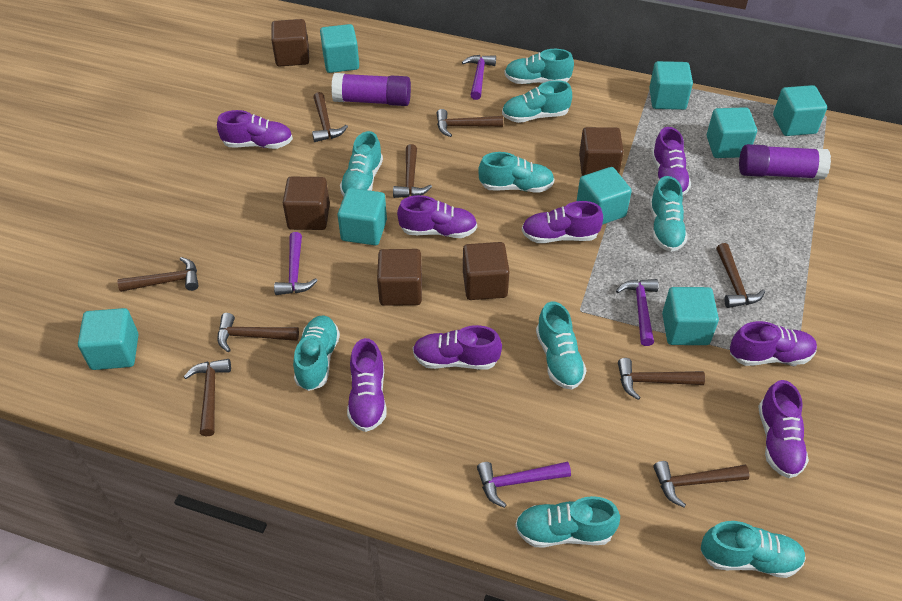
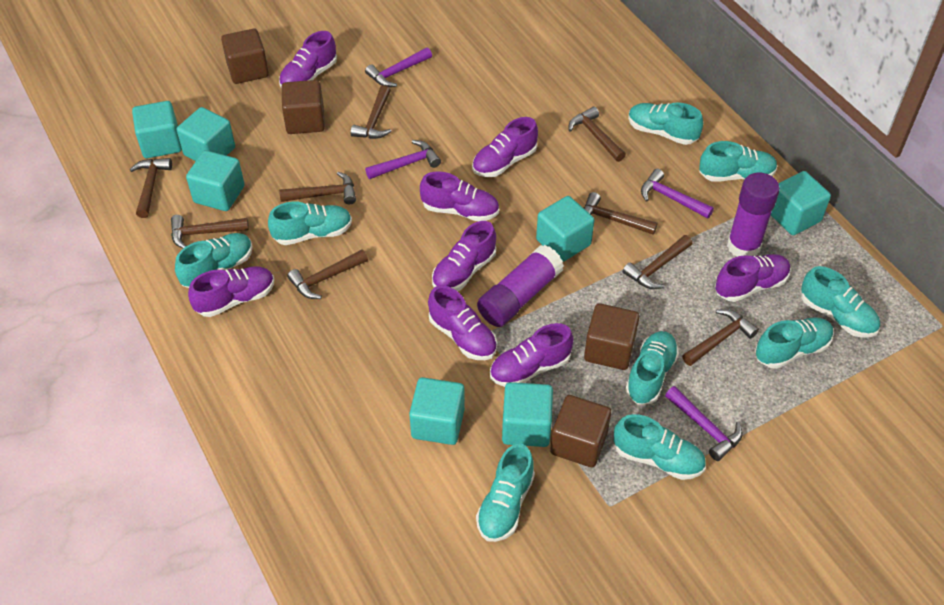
brown cube: 5 -> 4
turquoise cube: 8 -> 7

